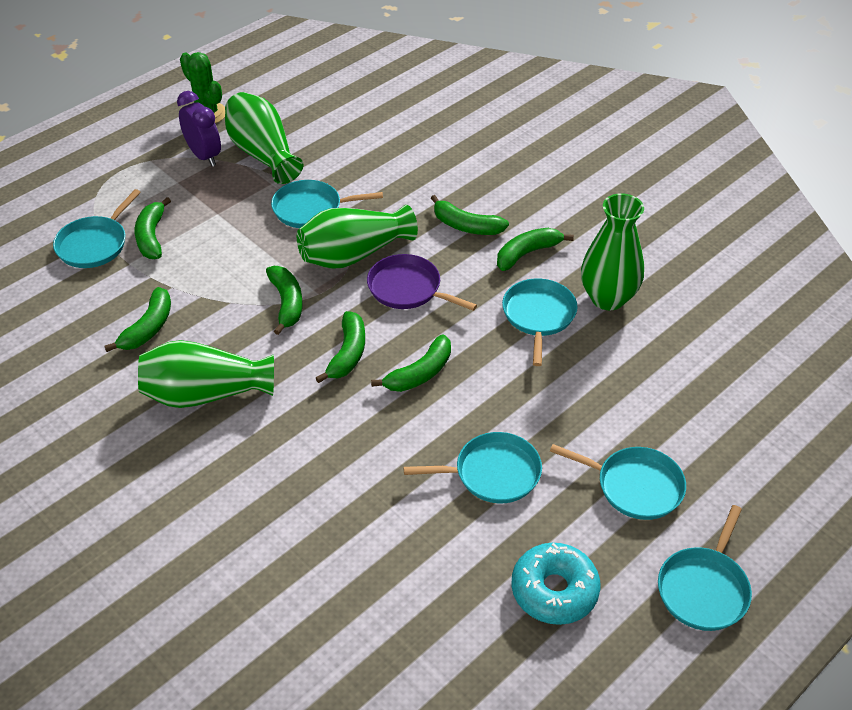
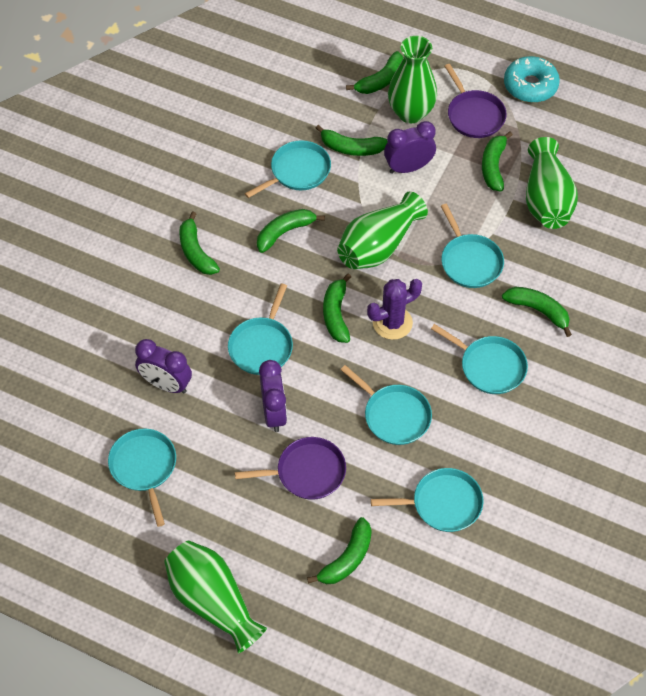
green banana: 7 -> 8
green cactus: 1 -> 0
purple cactus: 0 -> 1
purple clock: 1 -> 3
purple pan: 1 -> 2
turquoise pan: 6 -> 7

